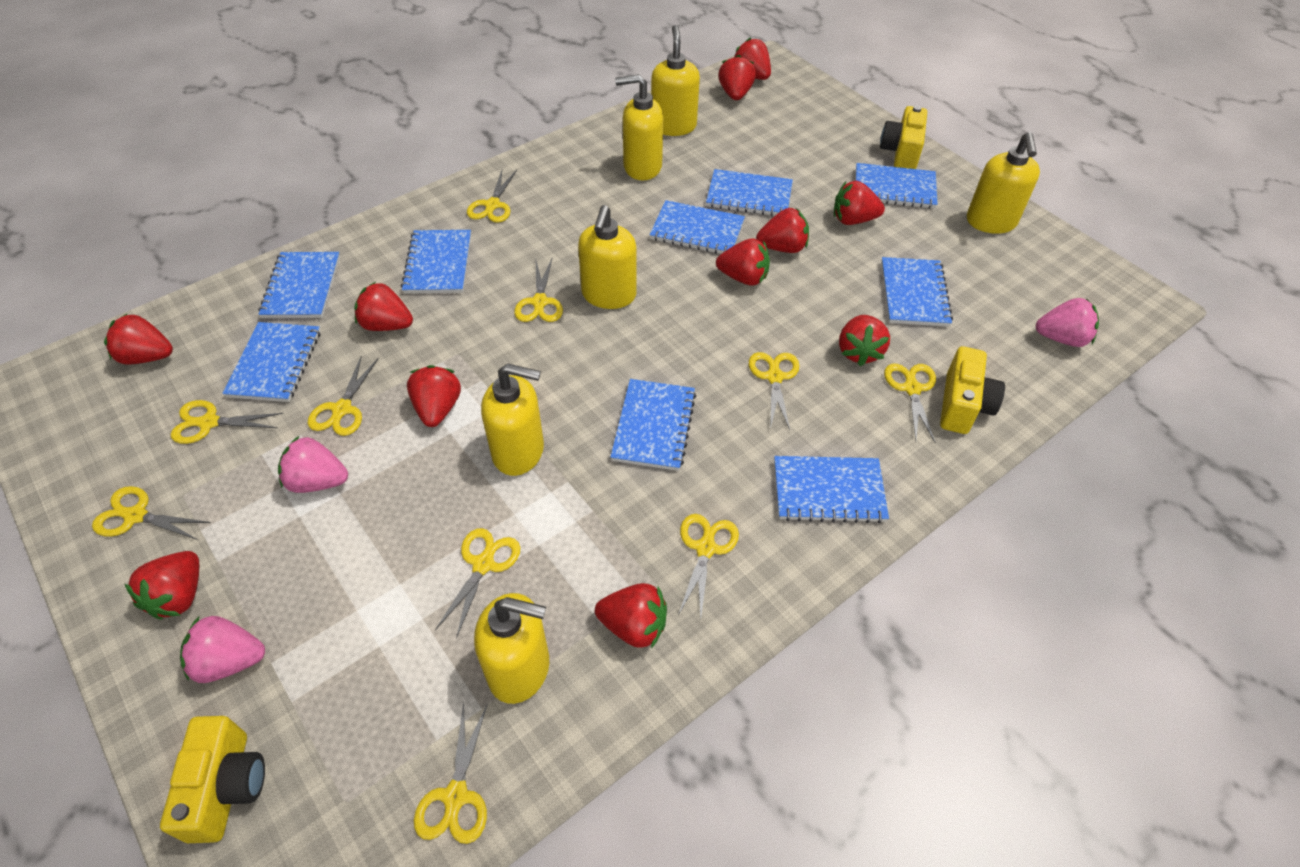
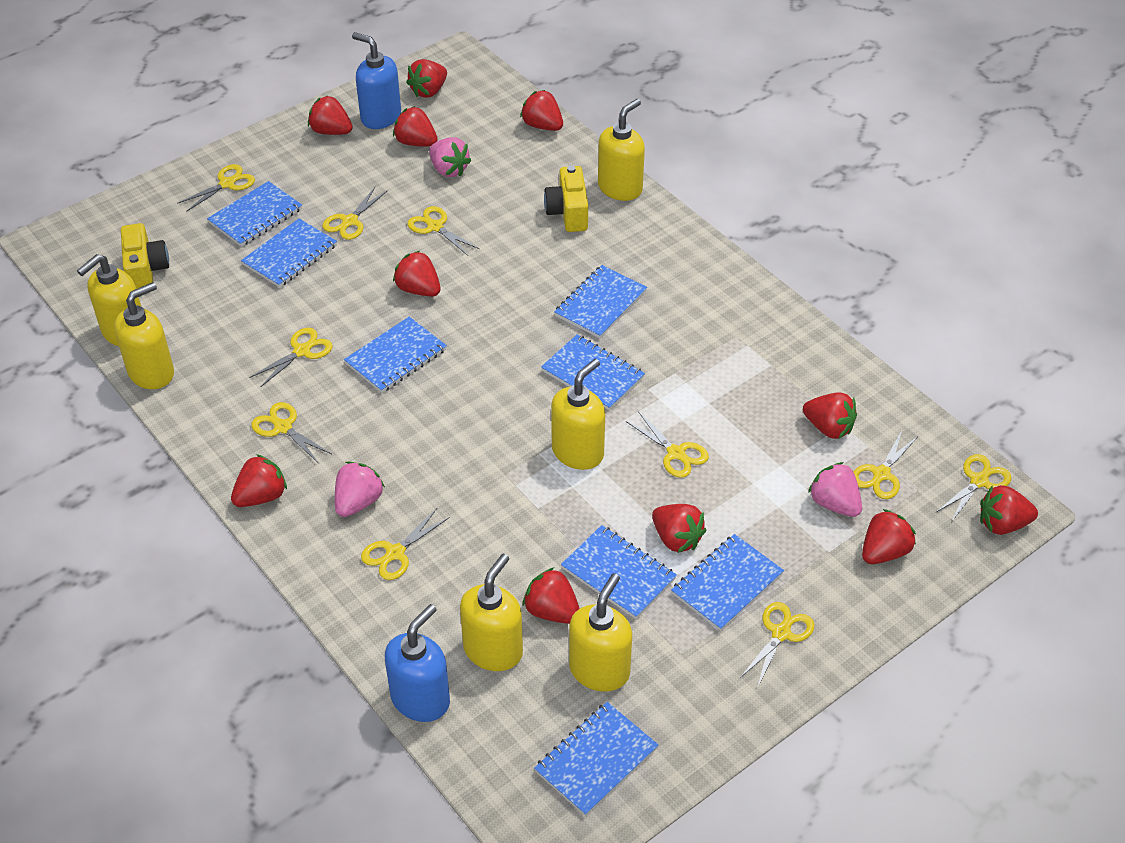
blue notebook: 9 -> 8
blue soap dispenser: 0 -> 2
yellow camera: 3 -> 2

